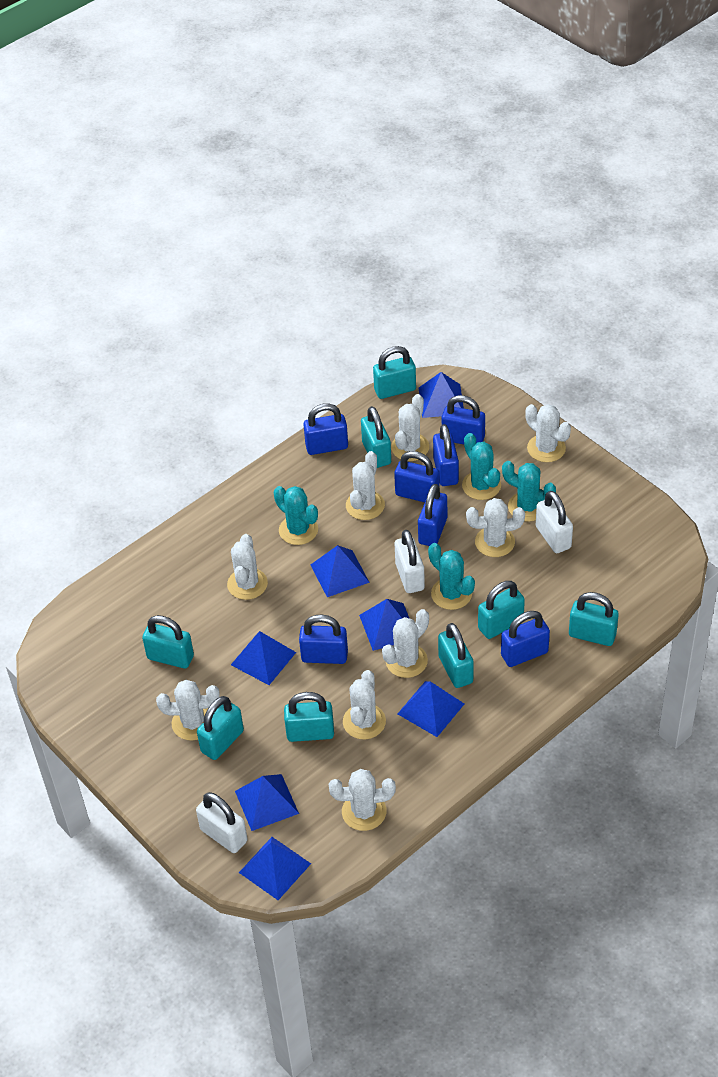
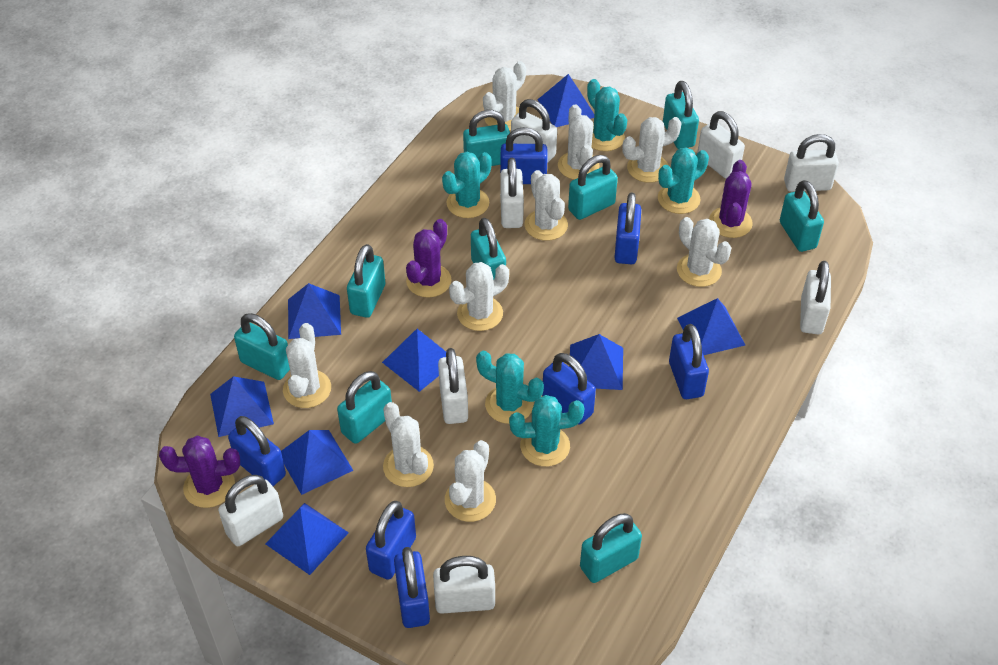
blue pyramid: 7 -> 8
purple cactus: 0 -> 3
turquoise cactus: 4 -> 5
turquoise padlock: 8 -> 9
white padlock: 3 -> 8

